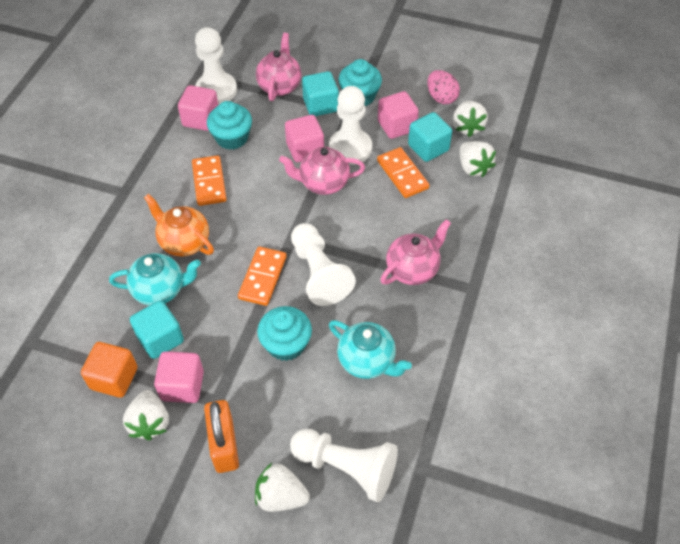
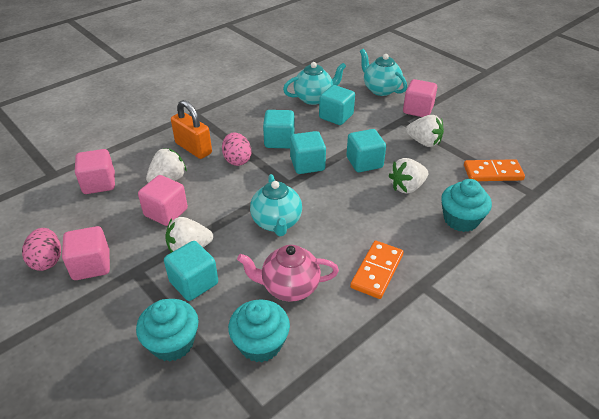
orange cube: 1 -> 0
orange domino: 3 -> 2
orange teapot: 1 -> 0
pink egg: 1 -> 2
pink teapot: 3 -> 1
turquoise cube: 3 -> 5
turquoise teapot: 2 -> 3
white pawn: 4 -> 0

